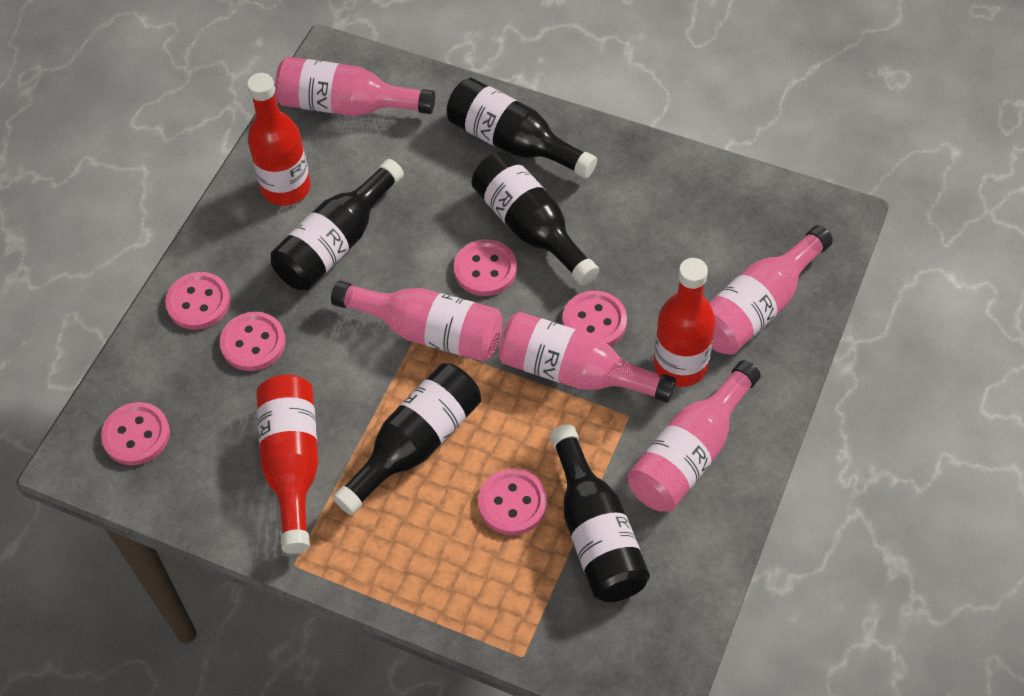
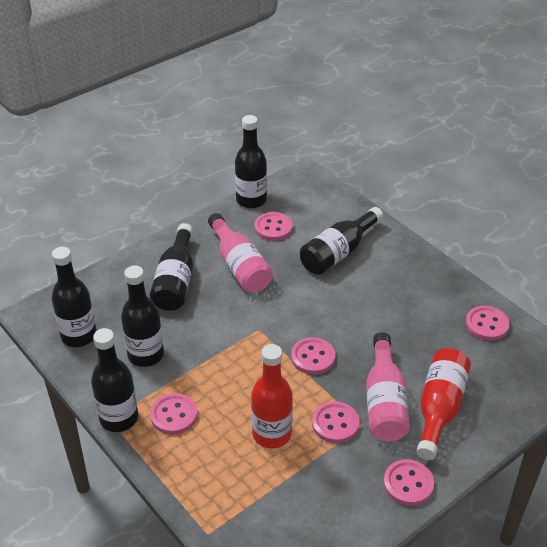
black bottle: 5 -> 6
pink bottle: 5 -> 2
red bottle: 3 -> 2

